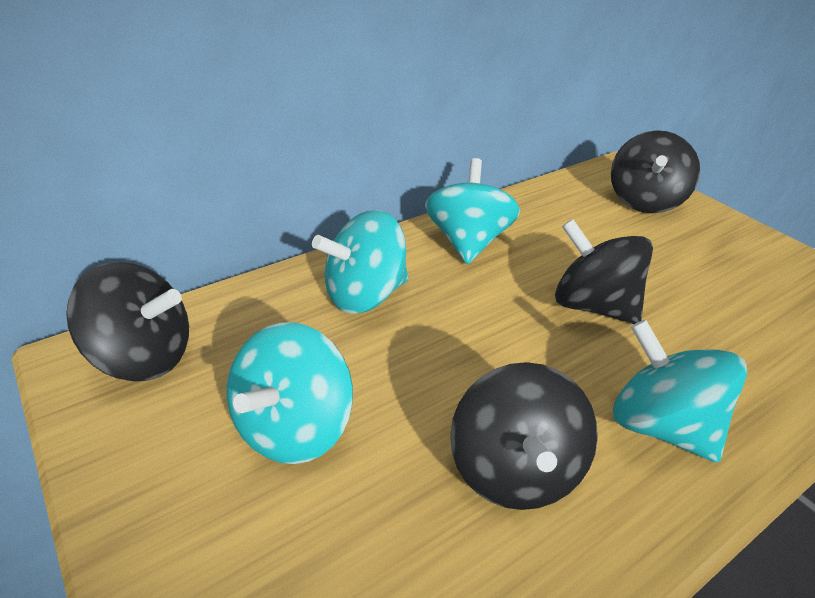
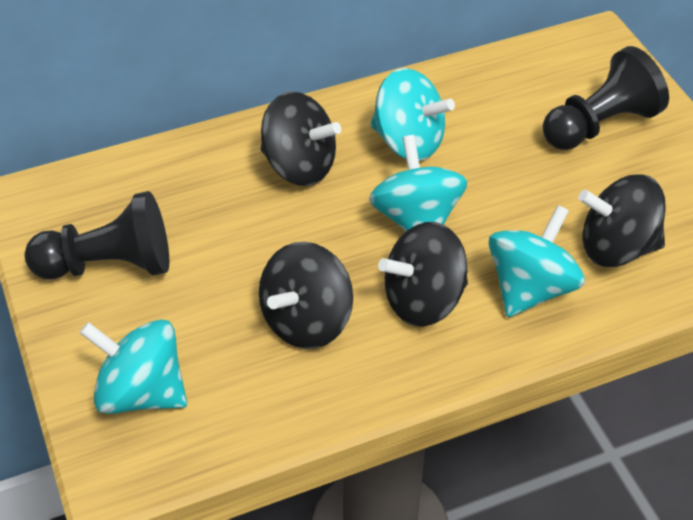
black pawn: 0 -> 2

